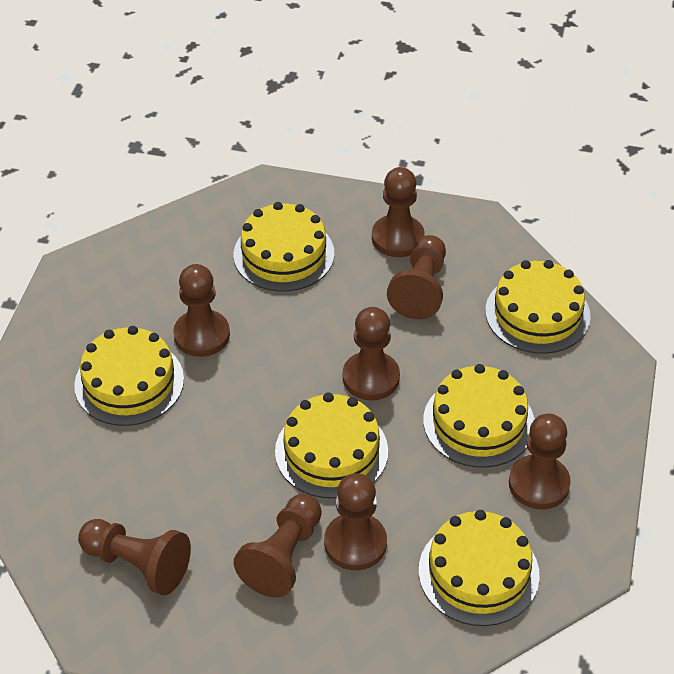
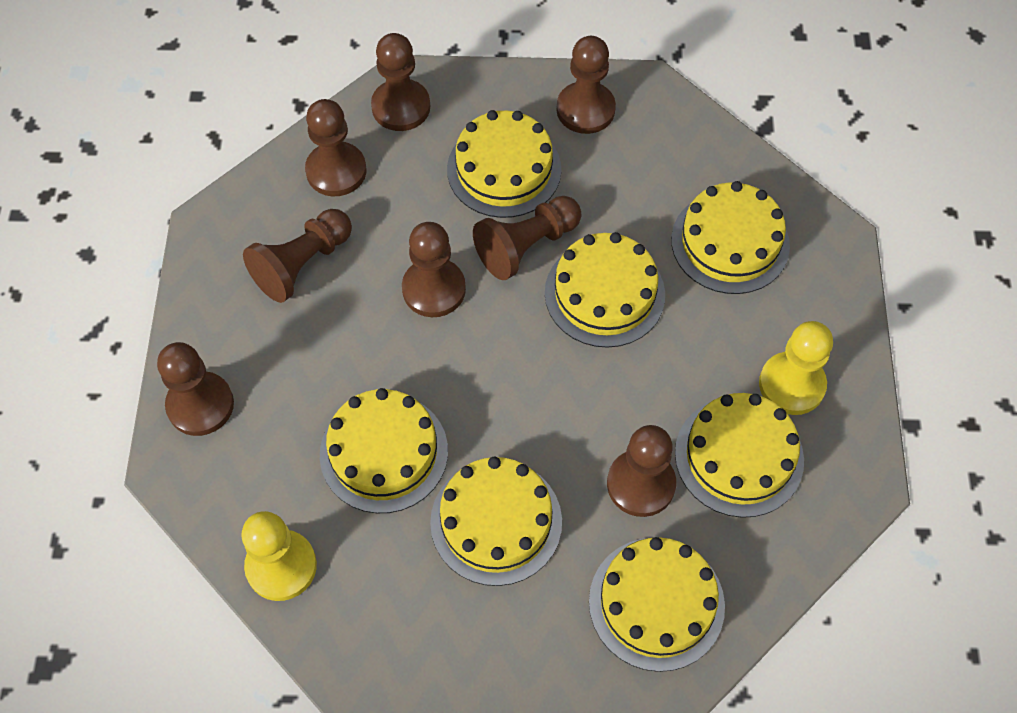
yellow cake: 6 -> 7
yellow pawn: 0 -> 2

